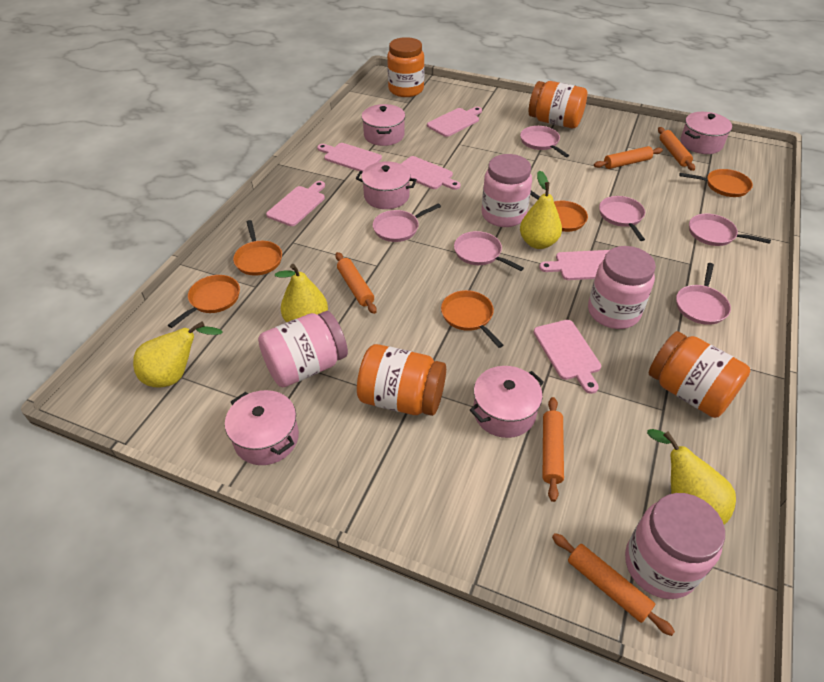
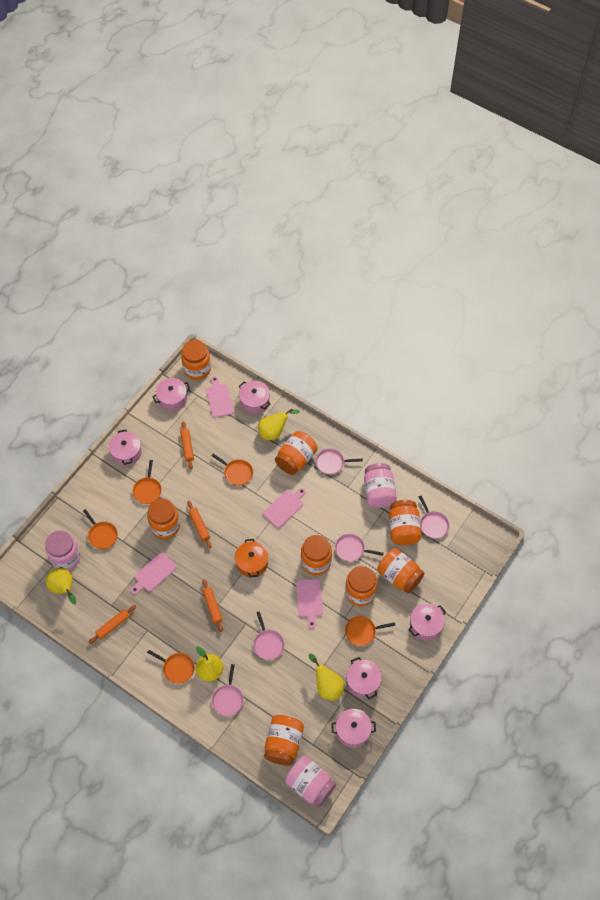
orange jar: 4 -> 8
orange pot: 0 -> 1
orange rolling pin: 5 -> 4
pink cutting board: 6 -> 4
pink jar: 4 -> 3
pink pan: 6 -> 5
pink pot: 5 -> 6

